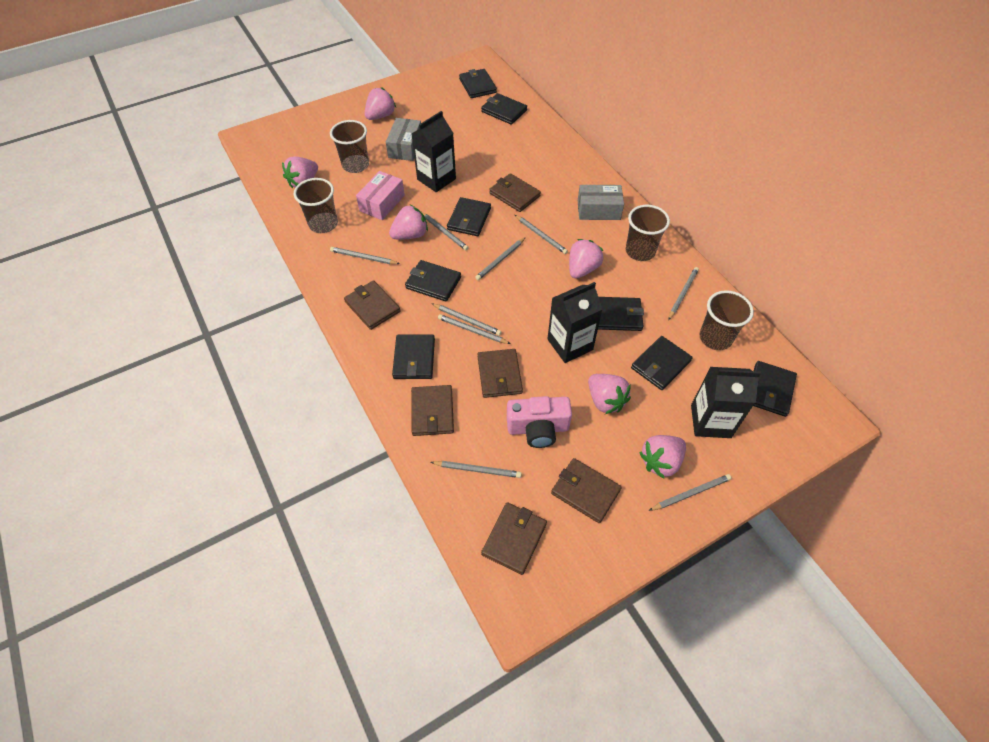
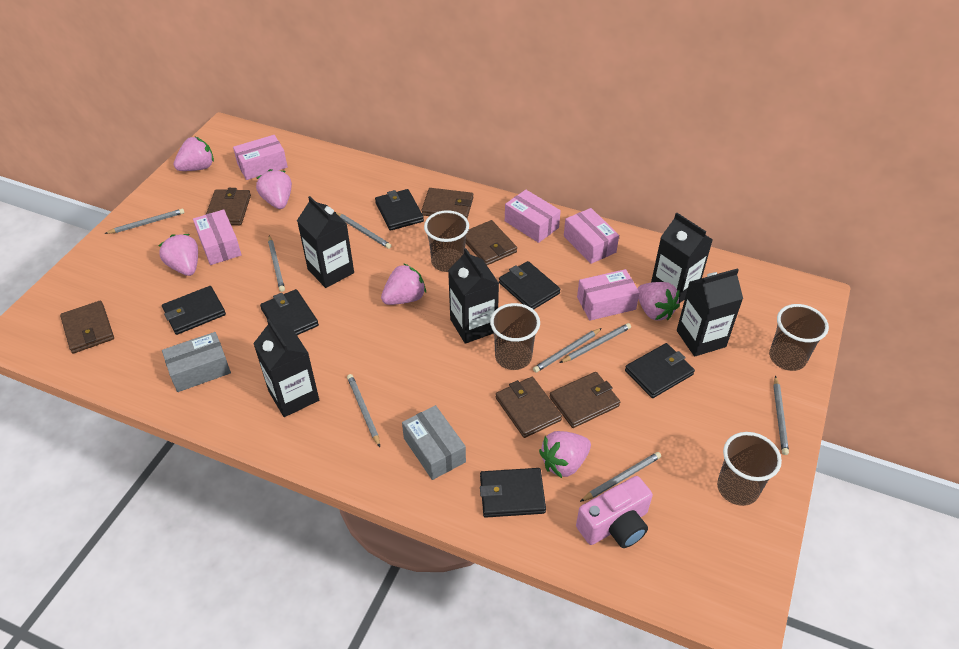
black carton: 3 -> 5
black wallet: 8 -> 6
grey pencil: 9 -> 8
pink box: 1 -> 5

